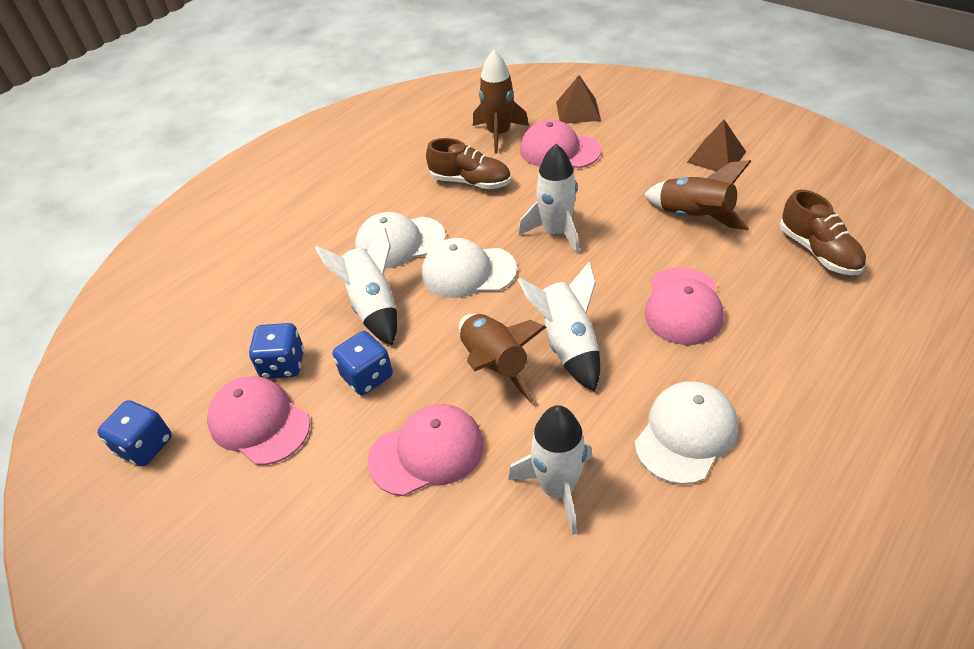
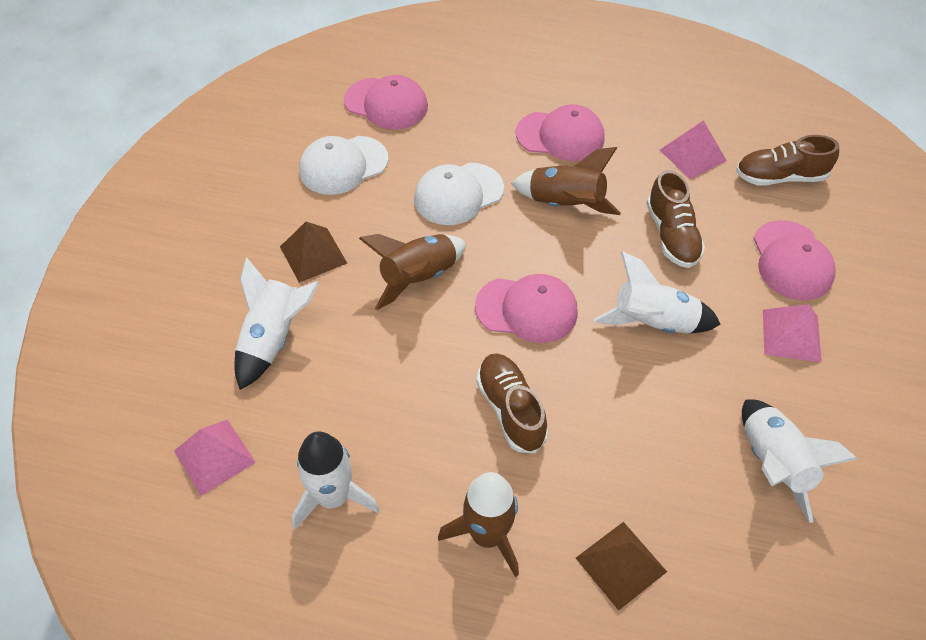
blue dice: 3 -> 0
brown shoe: 2 -> 3
pink pyramid: 0 -> 3
white cap: 3 -> 2

